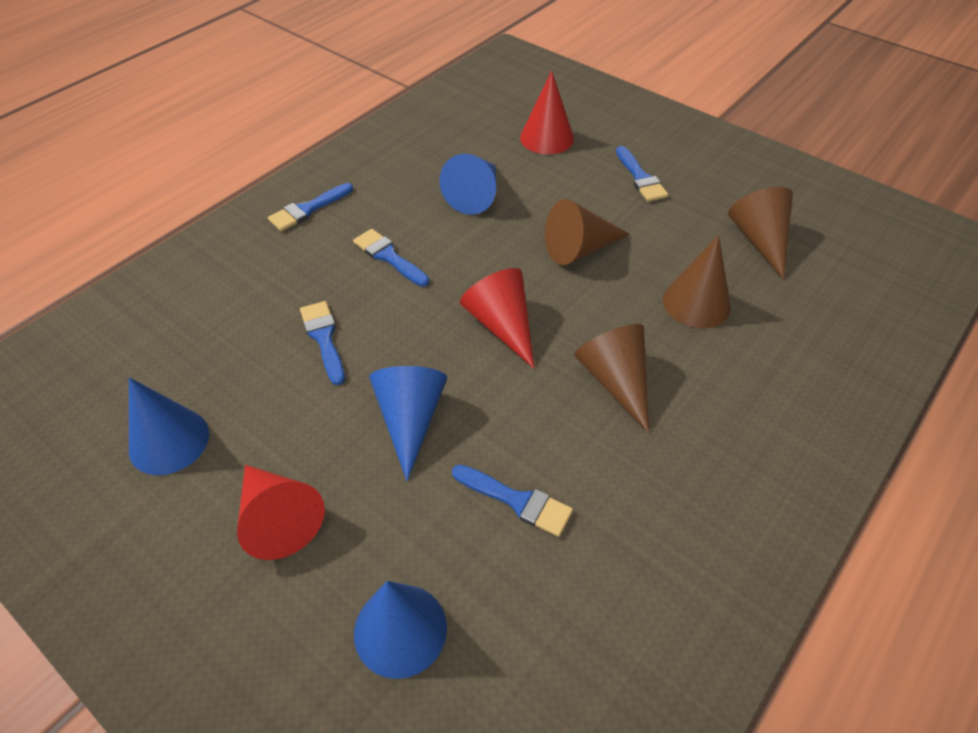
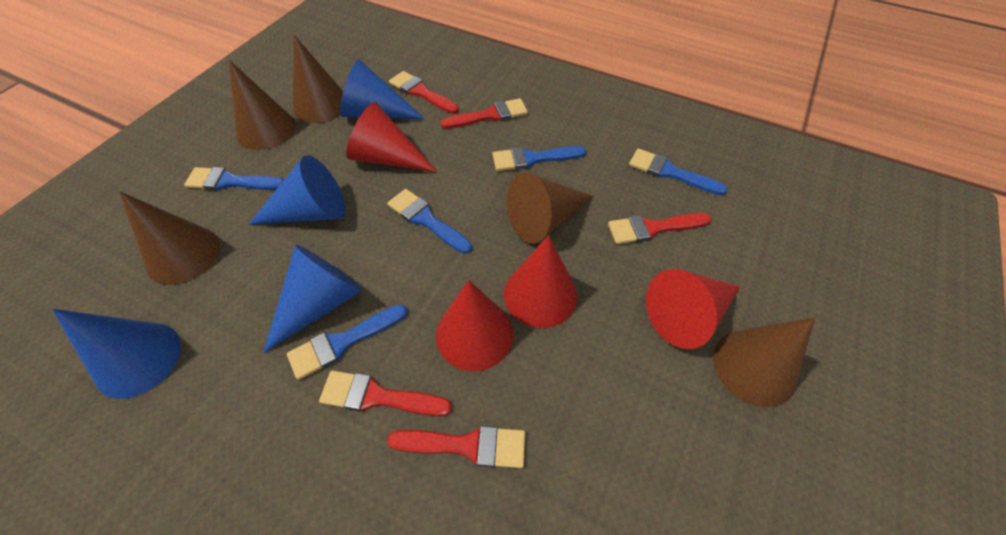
brown cone: 4 -> 5
red brush: 0 -> 5
red cone: 3 -> 4

